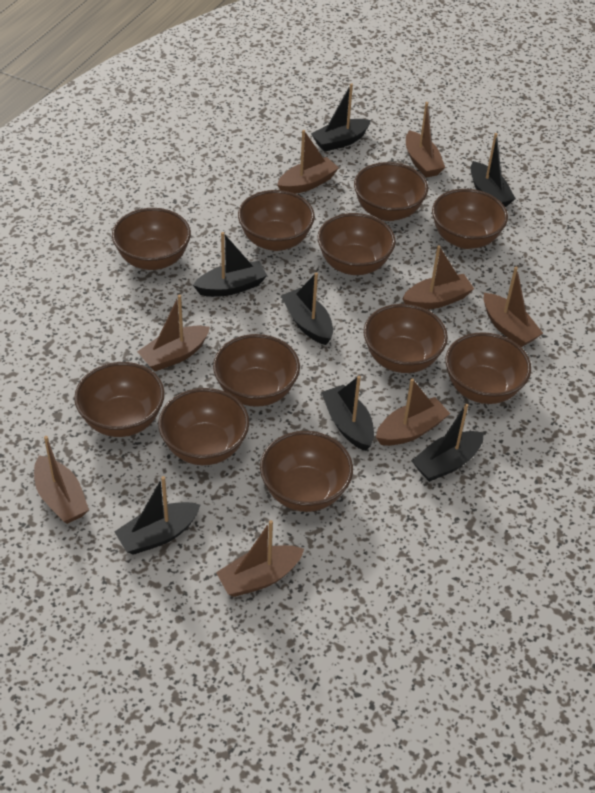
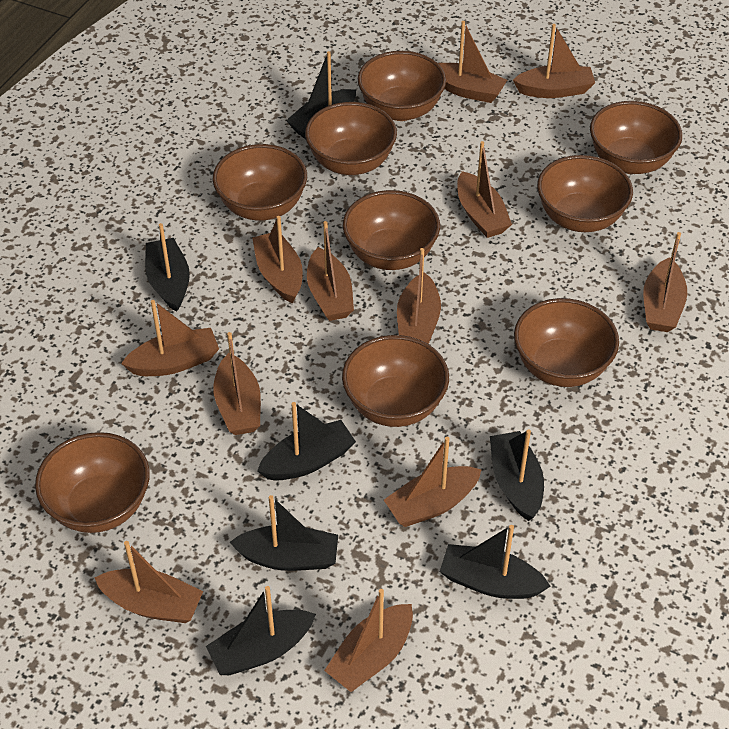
brown boat: 8 -> 12
brown bowl: 11 -> 9

